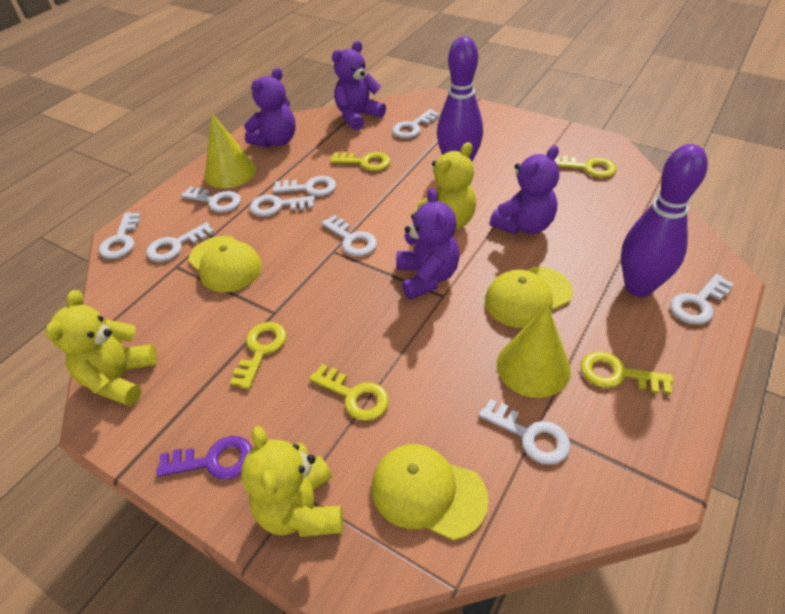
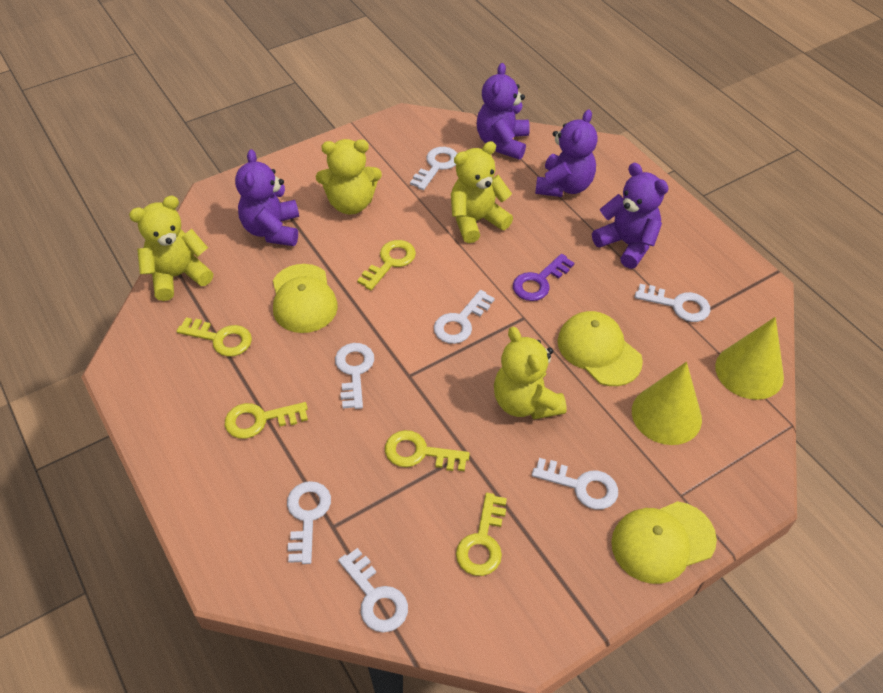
purple bowling pin: 2 -> 0
white key: 9 -> 7
yellow teddy bear: 3 -> 4

